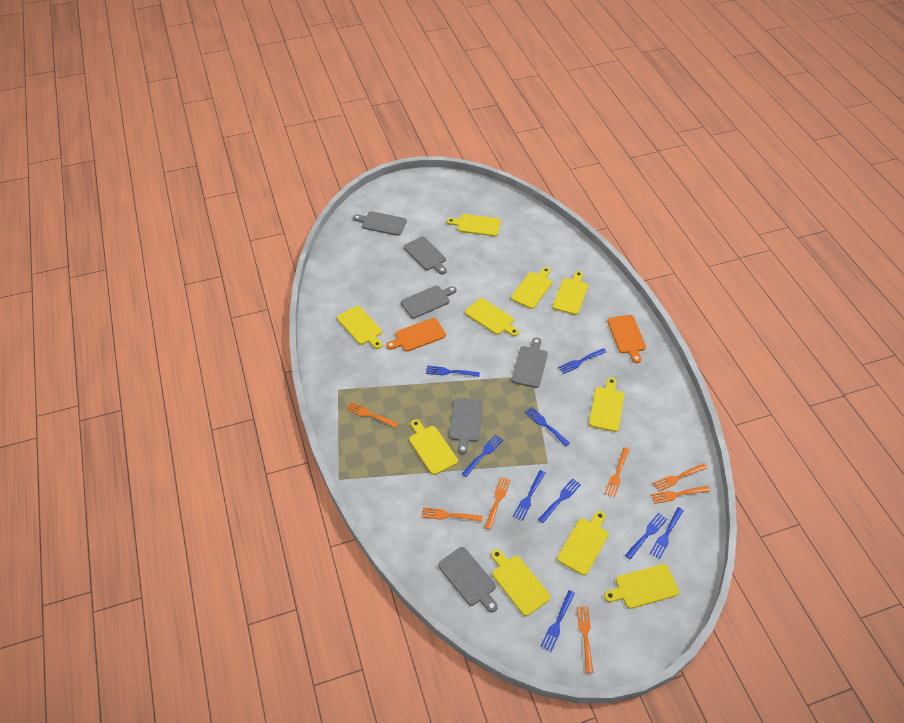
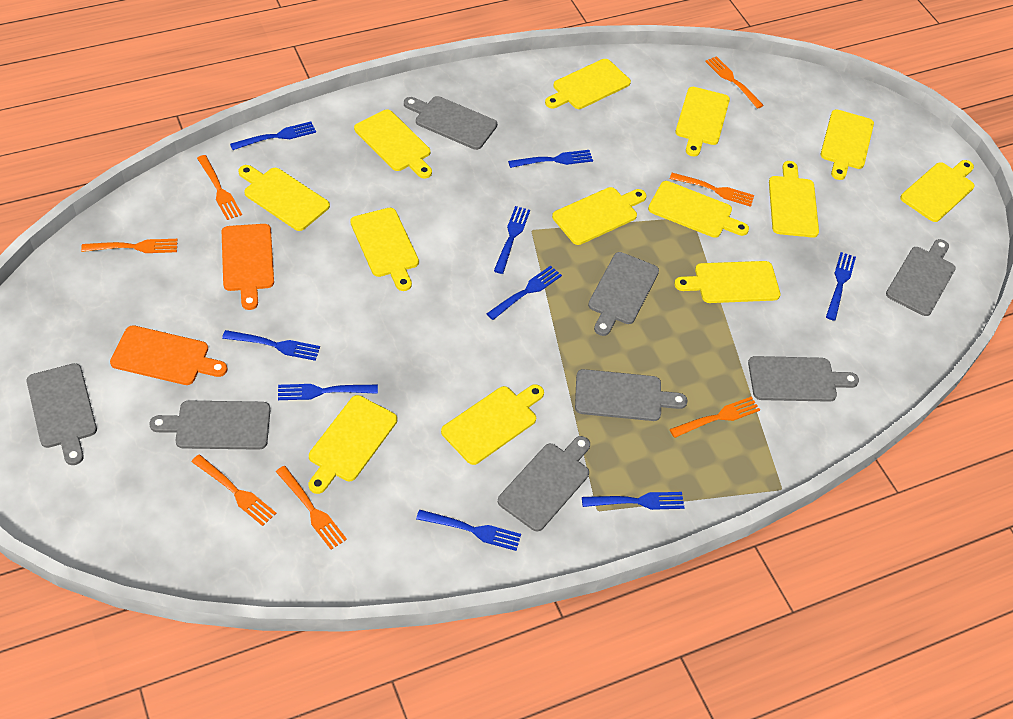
grey cutting board: 6 -> 8
yellow cutting board: 10 -> 13

